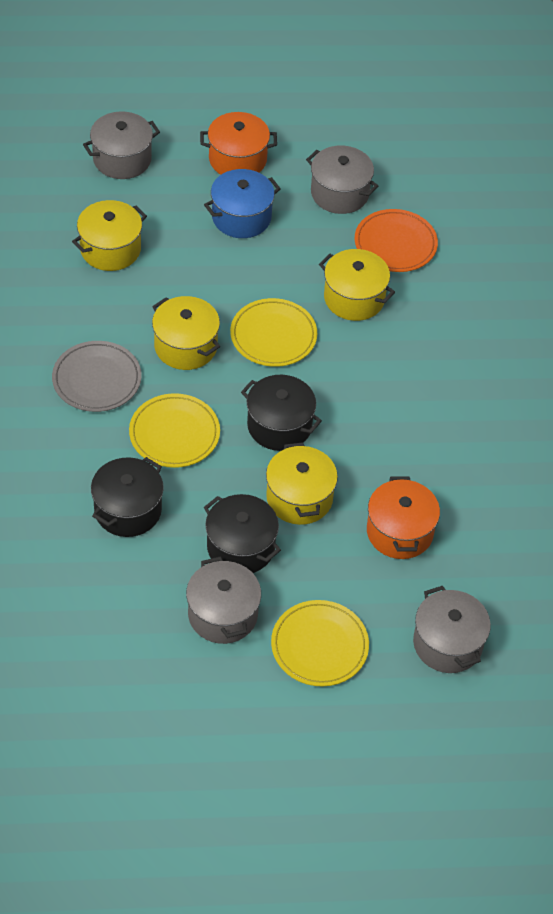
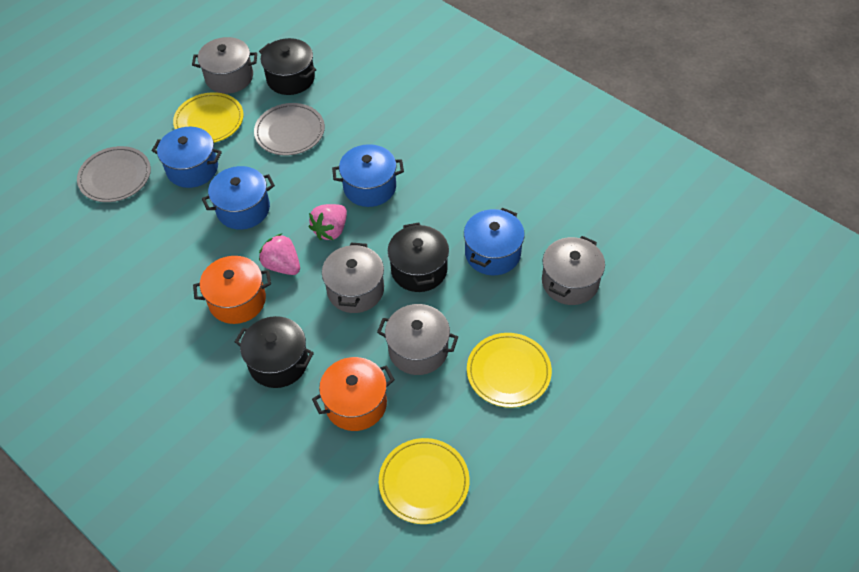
blue pot: 1 -> 4
grey plate: 1 -> 2
orange plate: 1 -> 0
pink strawberry: 0 -> 2
yellow pot: 4 -> 0

